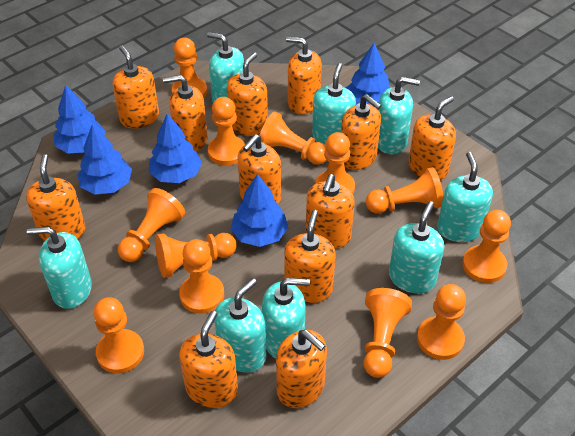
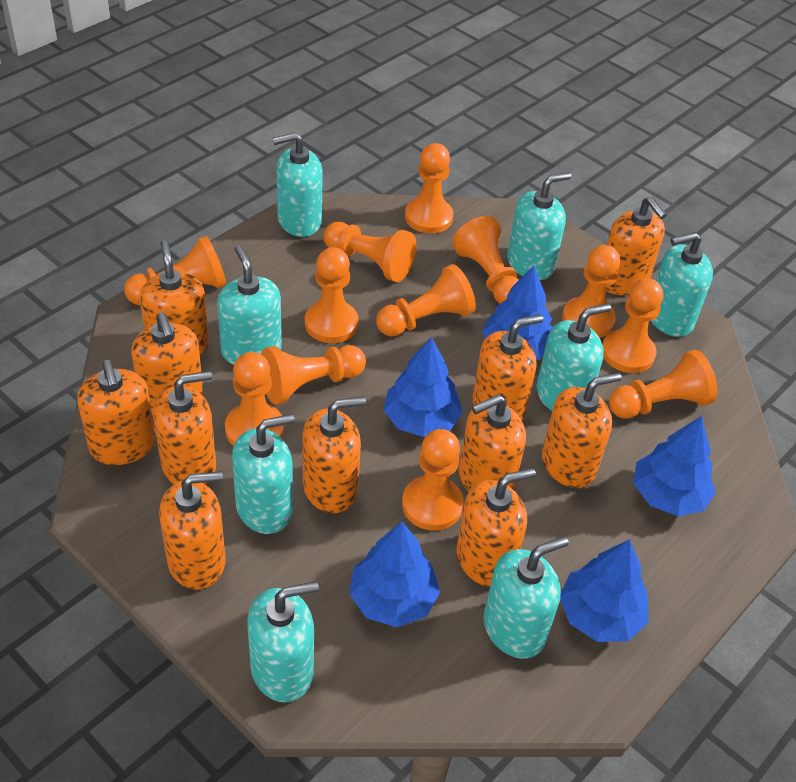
orange soap dispenser: 12 -> 11

